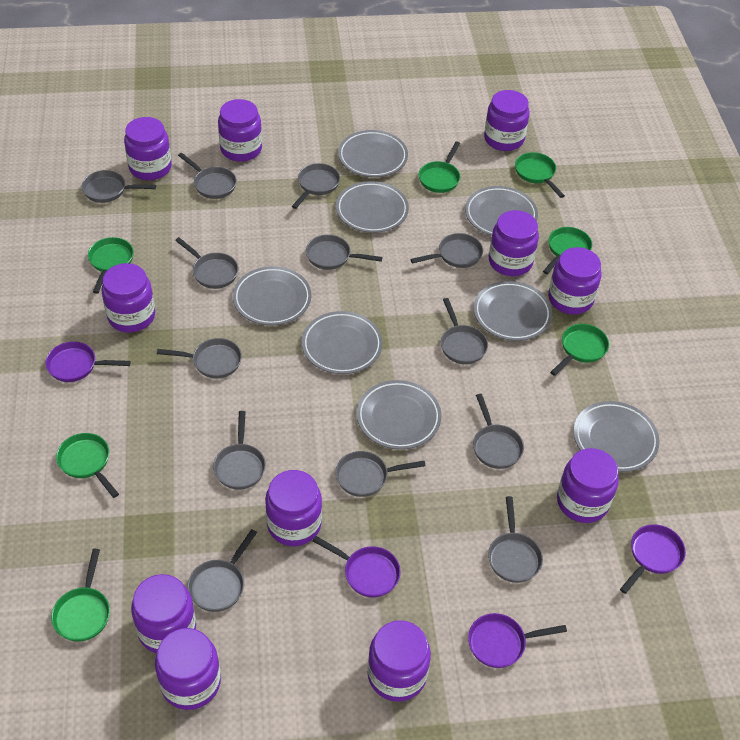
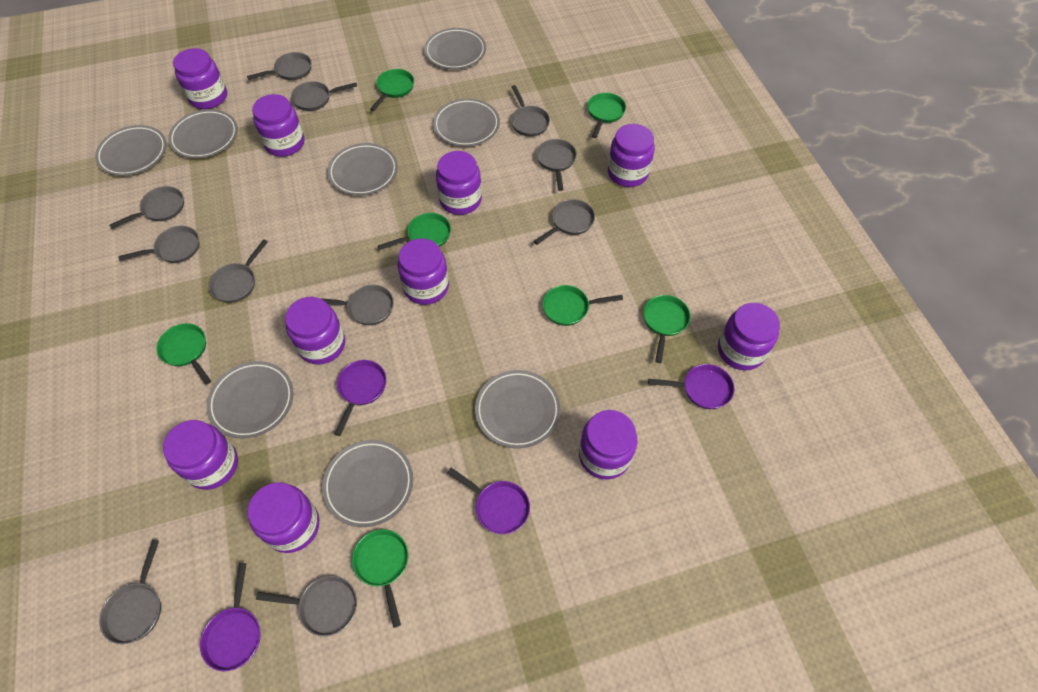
grey pan: 13 -> 11
purple jar: 11 -> 10

